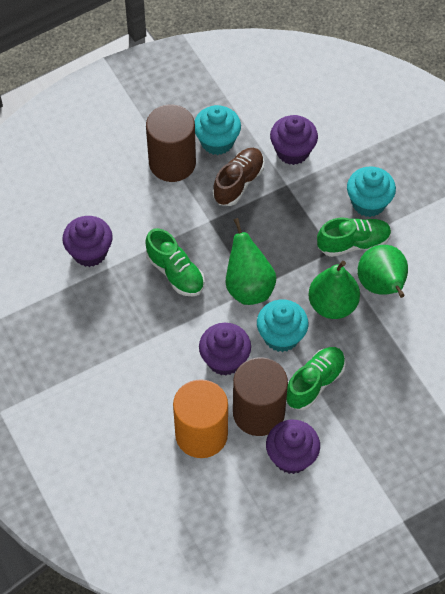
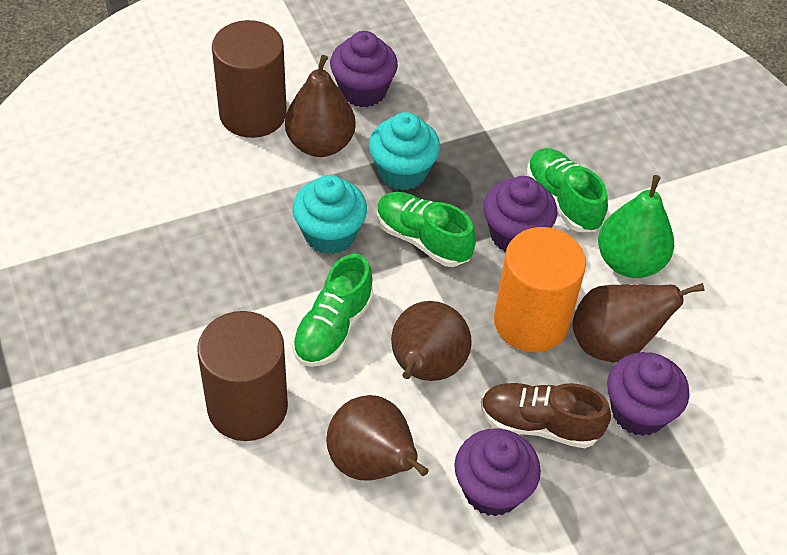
brown pear: 0 -> 4
green pear: 3 -> 1
turquoise cupcake: 3 -> 2

